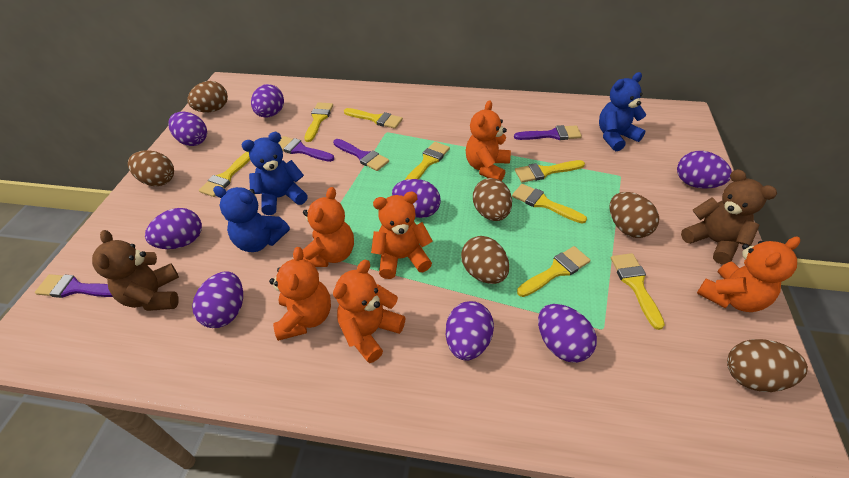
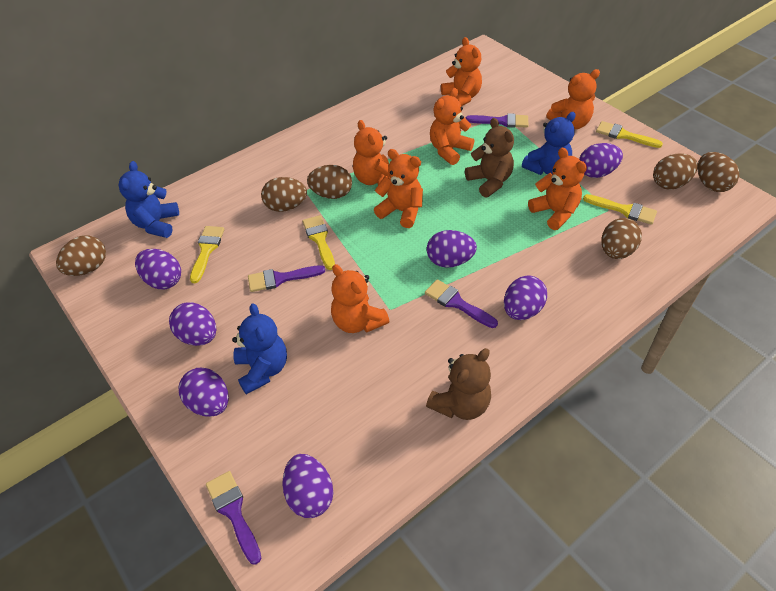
orange teddy bear: 6 -> 7
purple egg: 8 -> 7
yellow brush: 8 -> 4

